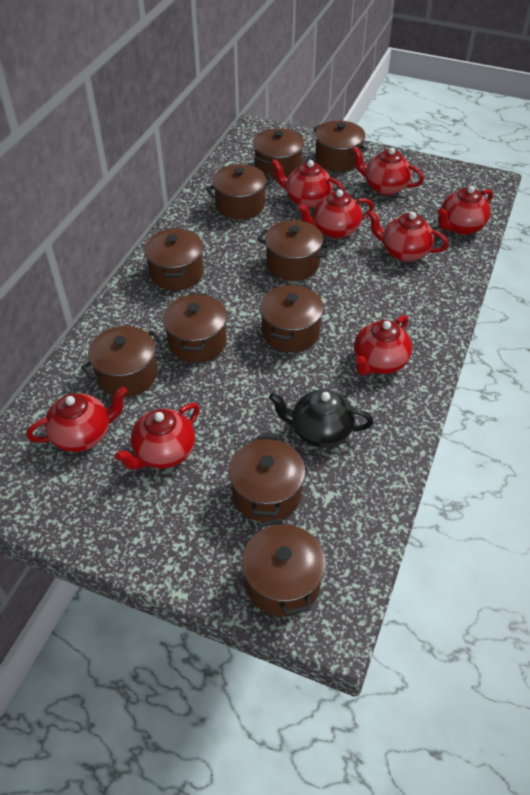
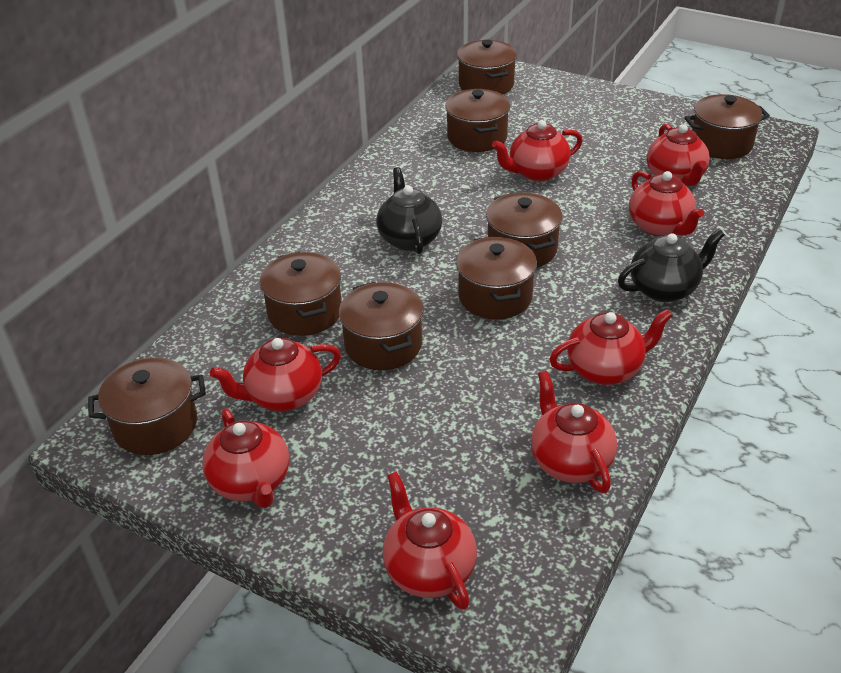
black teapot: 1 -> 2
brown pot: 10 -> 8

